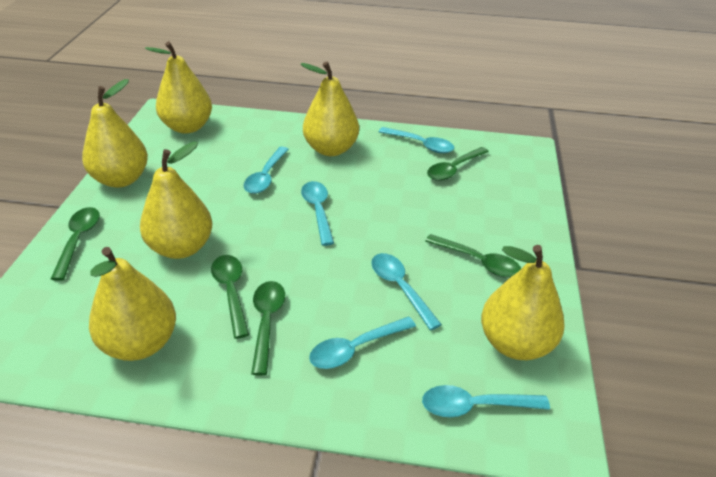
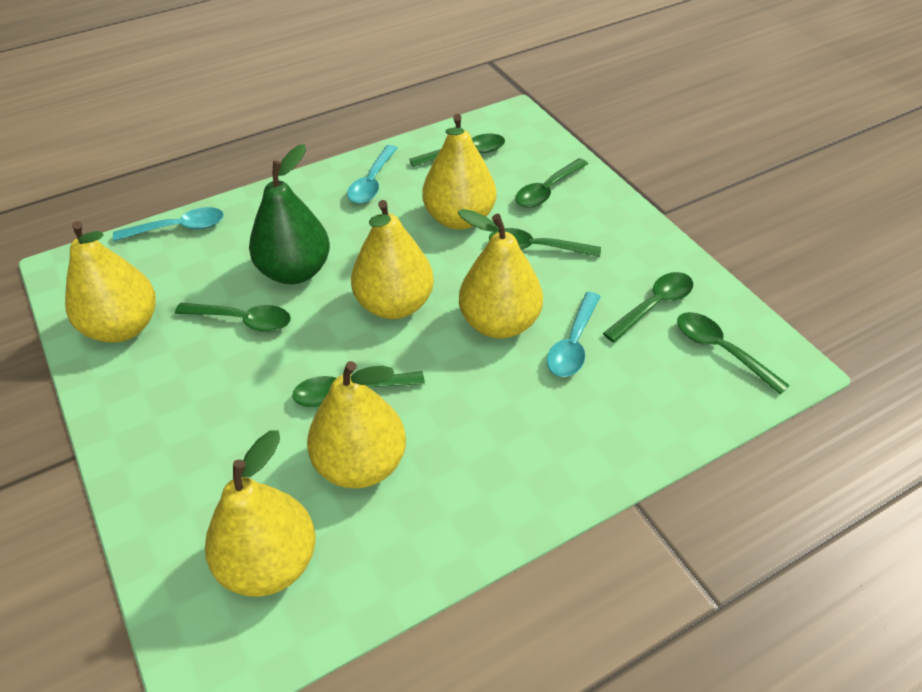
green pear: 0 -> 1
green spoon: 5 -> 7
turquoise spoon: 6 -> 3

